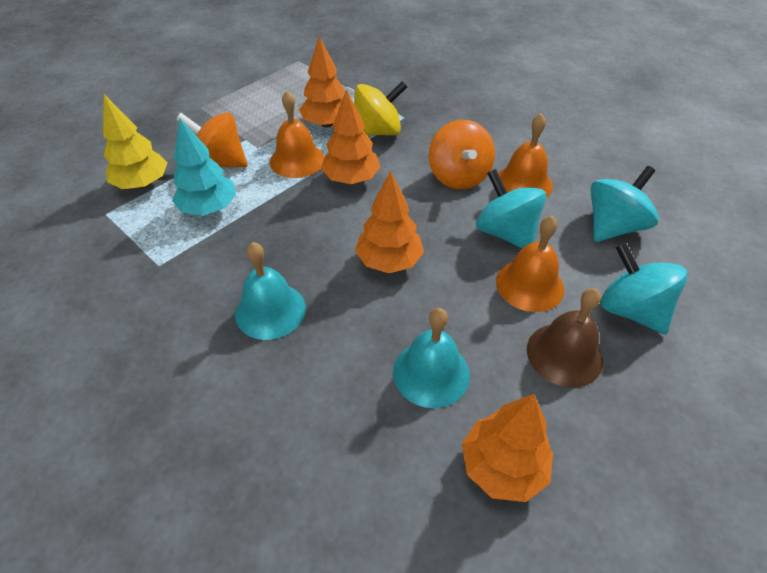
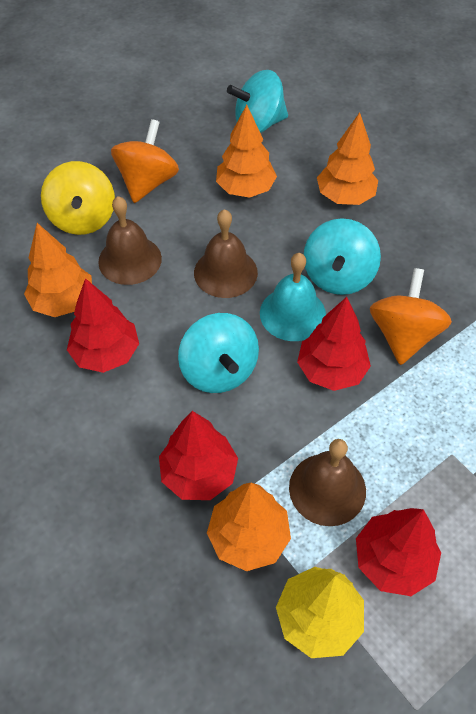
brown bell: 1 -> 3
orange bell: 3 -> 0
red tree: 0 -> 4
turquoise bell: 2 -> 1
turquoise tree: 1 -> 0

